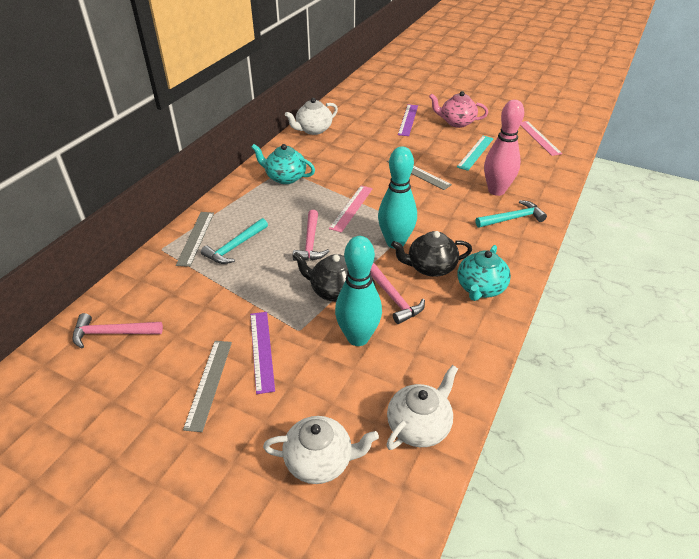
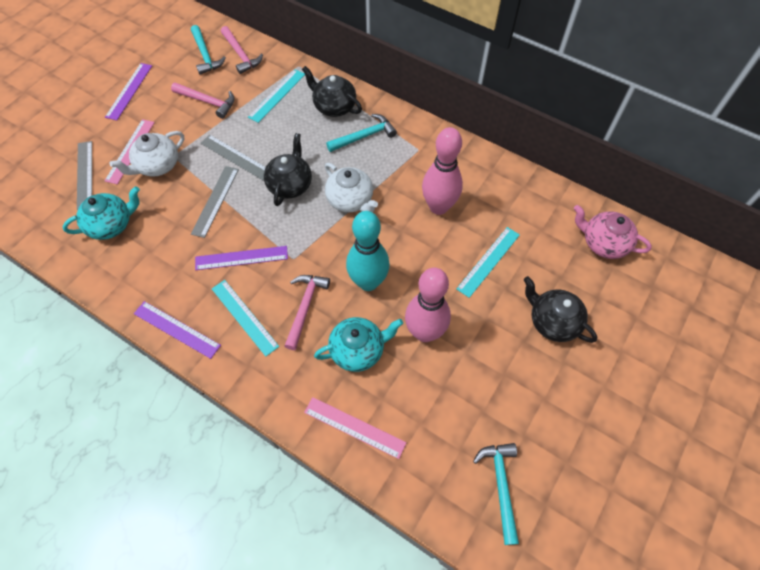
black teapot: 2 -> 3
pink bowling pin: 1 -> 2
purple ruler: 2 -> 3
turquoise bowling pin: 2 -> 1
turquoise hammer: 2 -> 3
turquoise ruler: 1 -> 3
white teapot: 3 -> 2

